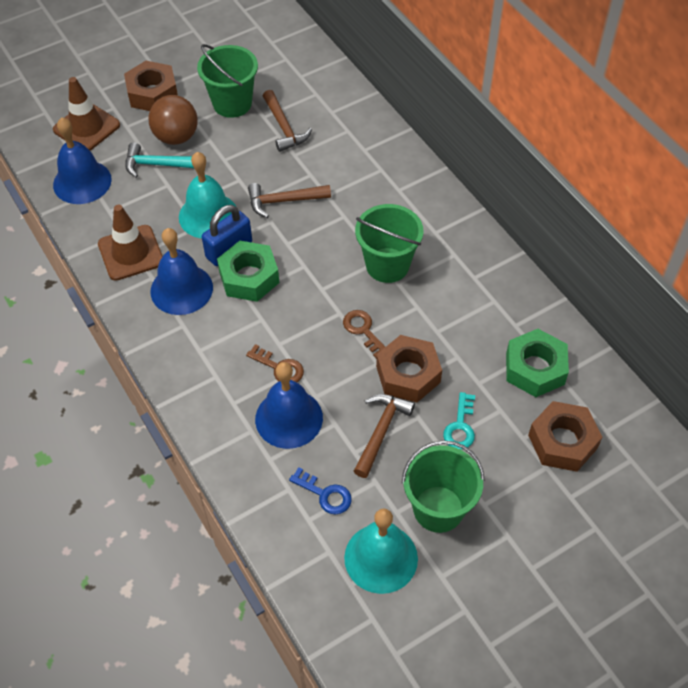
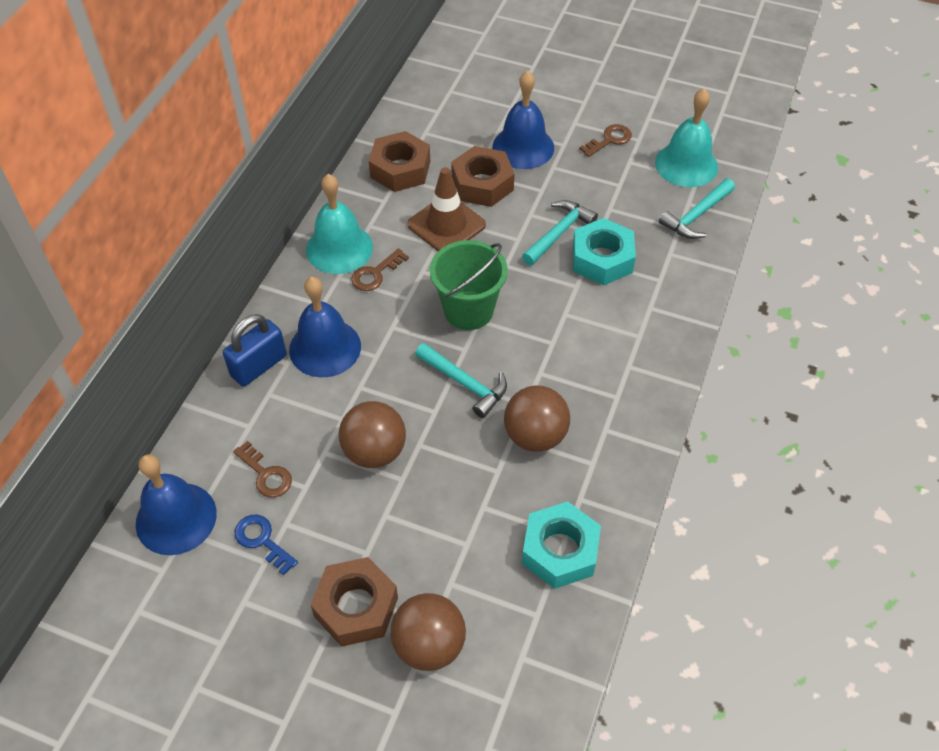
brown ball: 1 -> 3
brown hammer: 3 -> 0
brown key: 2 -> 3
brown traffic cone: 2 -> 1
green bucket: 3 -> 1
green nut: 2 -> 0
turquoise hammer: 1 -> 3
turquoise key: 1 -> 0
turquoise nut: 0 -> 2

